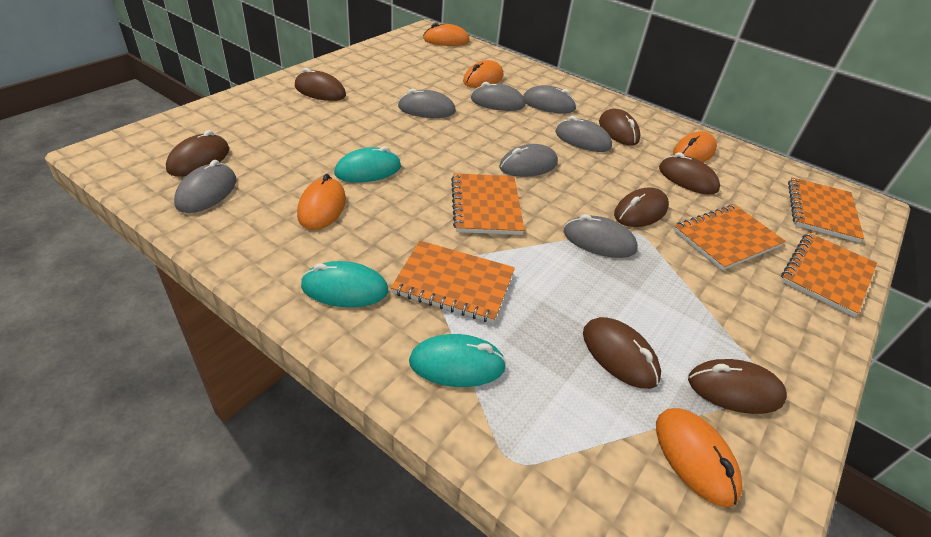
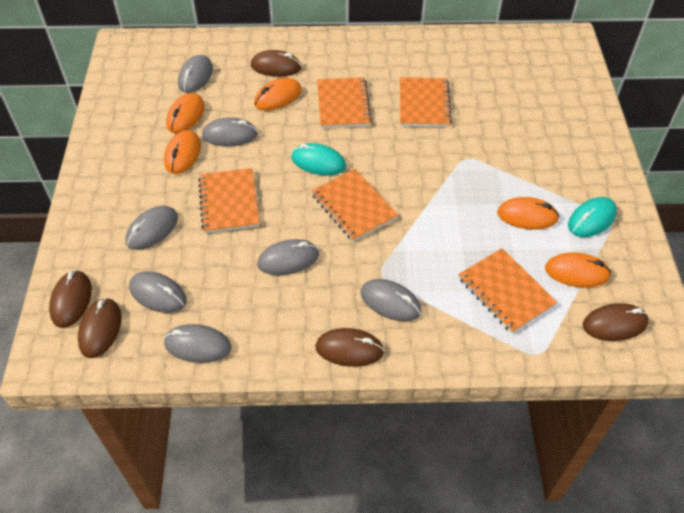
brown mouse: 7 -> 5
turquoise mouse: 3 -> 2

